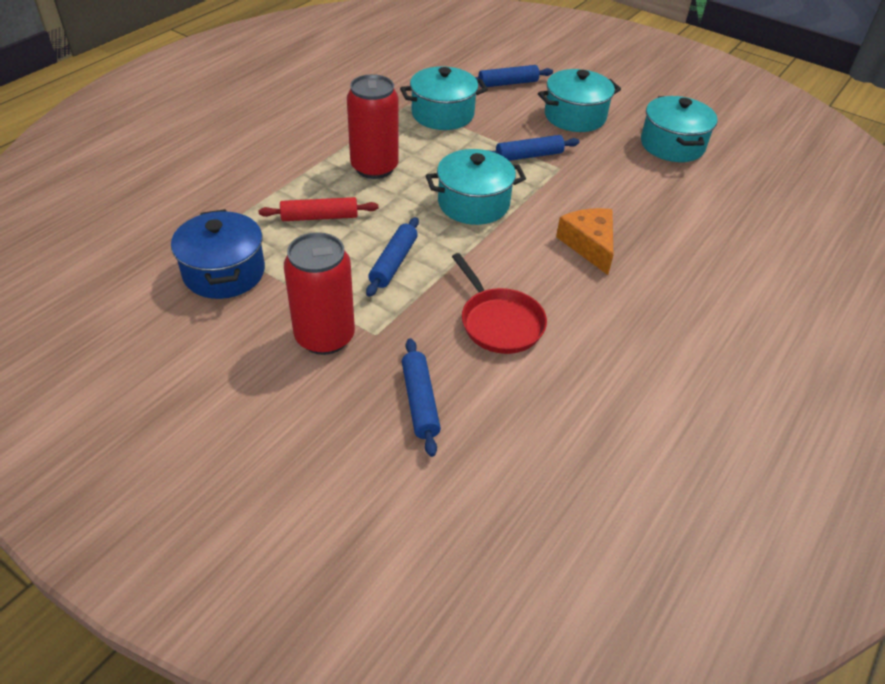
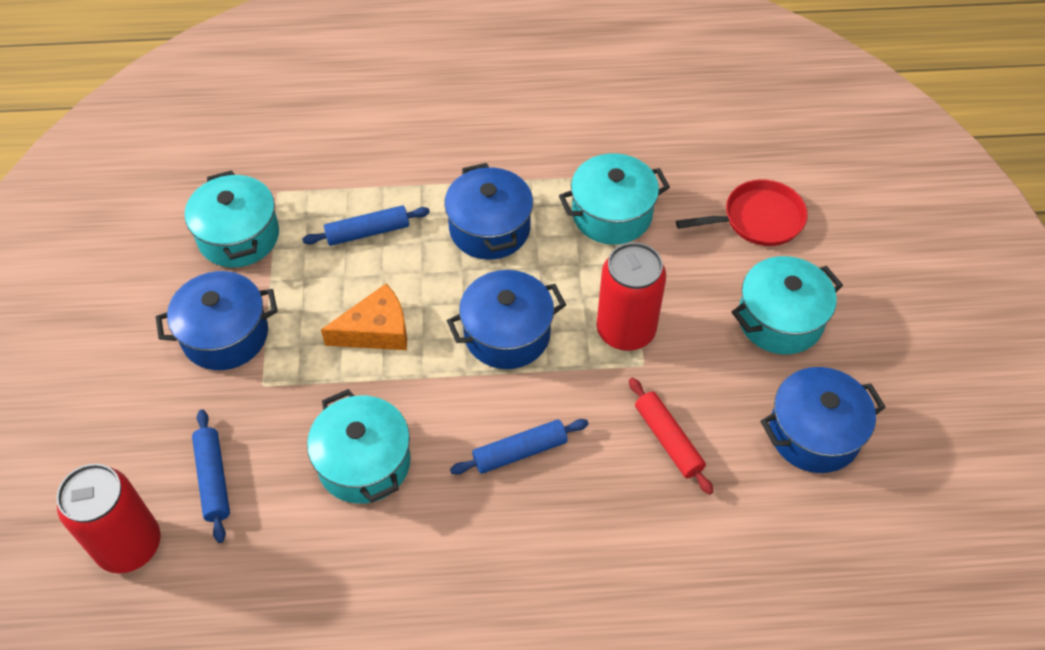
blue pot: 1 -> 4
blue rolling pin: 4 -> 3

